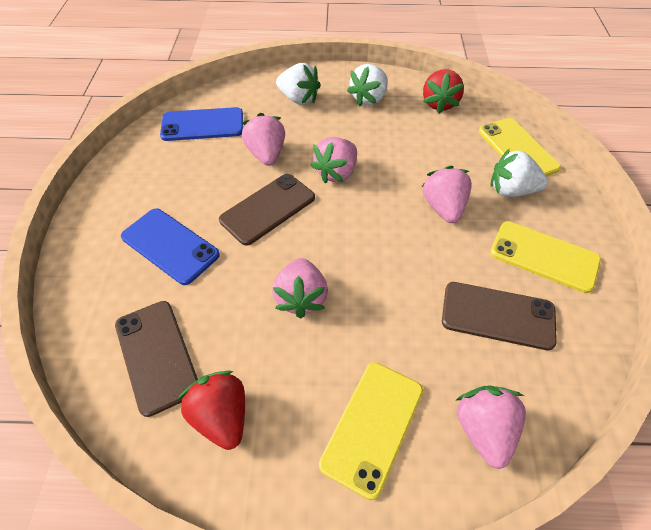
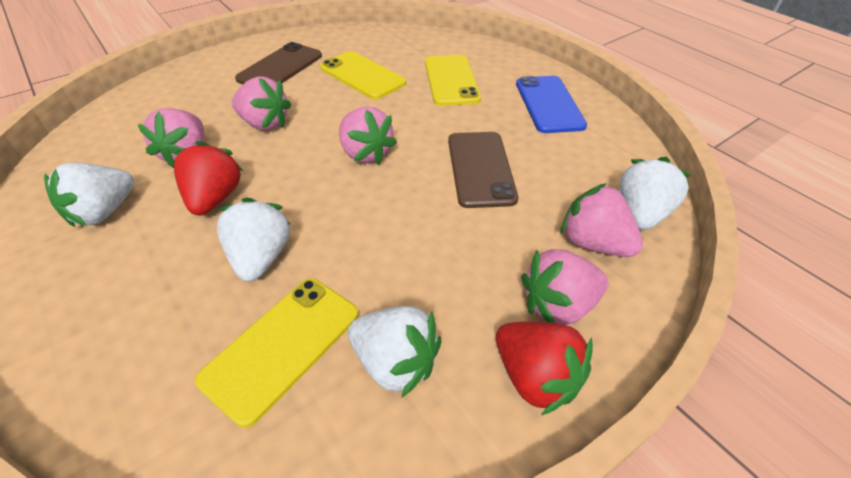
blue phone: 2 -> 1
brown phone: 3 -> 2
white strawberry: 3 -> 4

